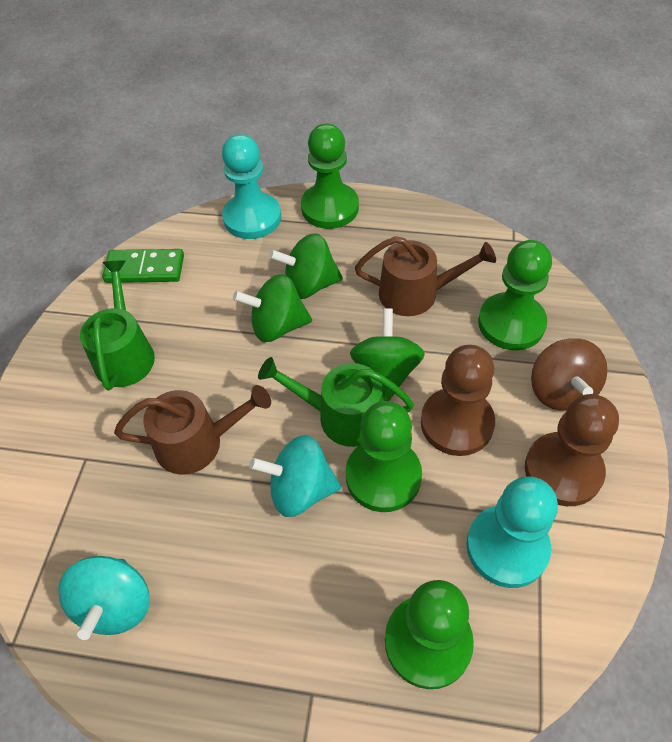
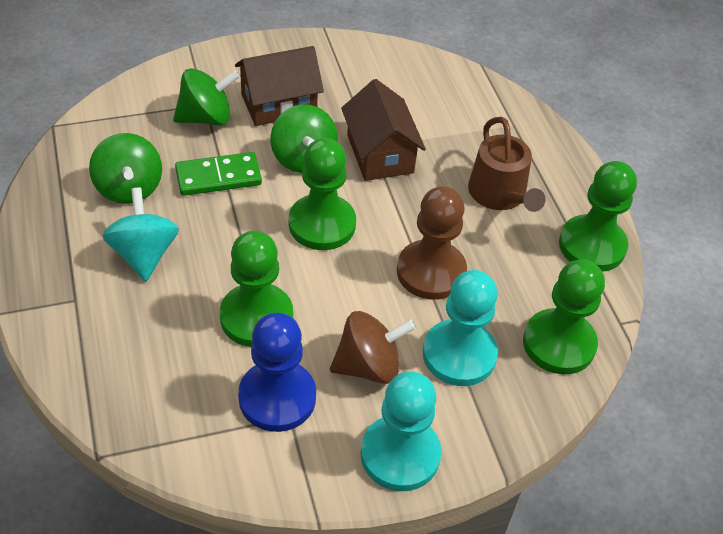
blue pawn: 0 -> 1
brown house: 0 -> 2
brown pawn: 2 -> 1
brown watering can: 2 -> 1
green watering can: 2 -> 0
turquoise spinning top: 2 -> 1

